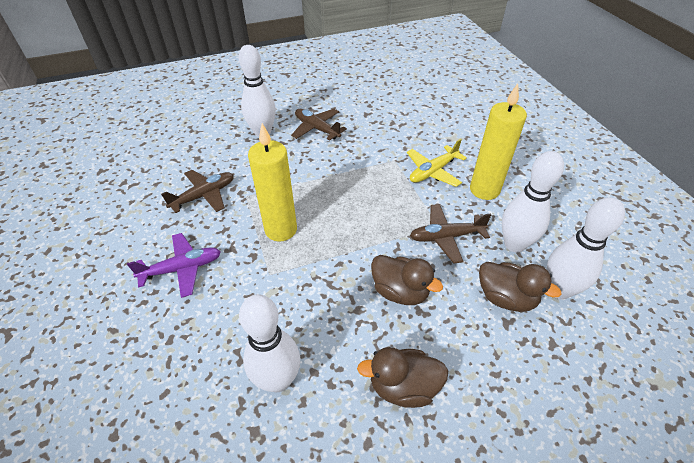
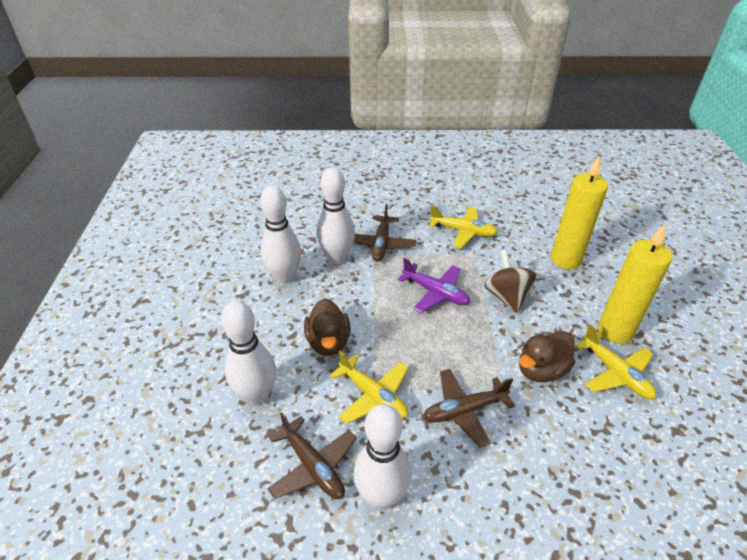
brown duck: 3 -> 2
brown spinning top: 0 -> 1
yellow plane: 1 -> 3

